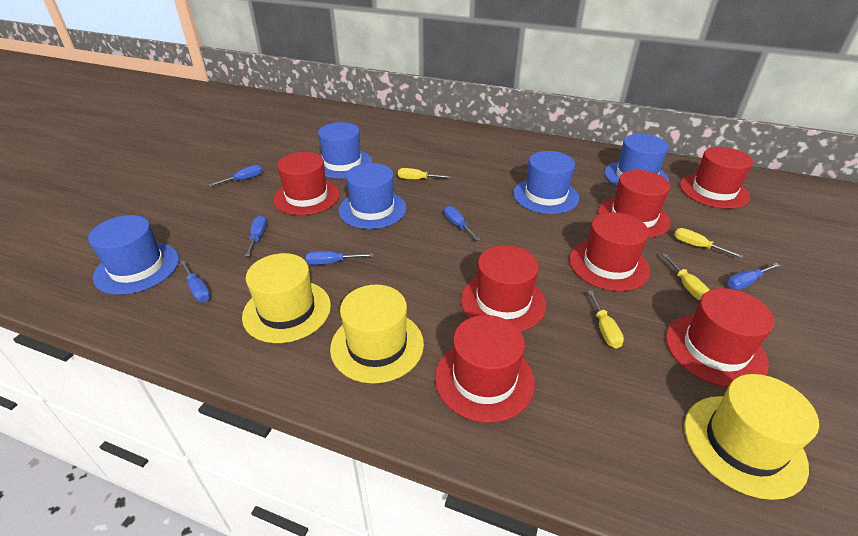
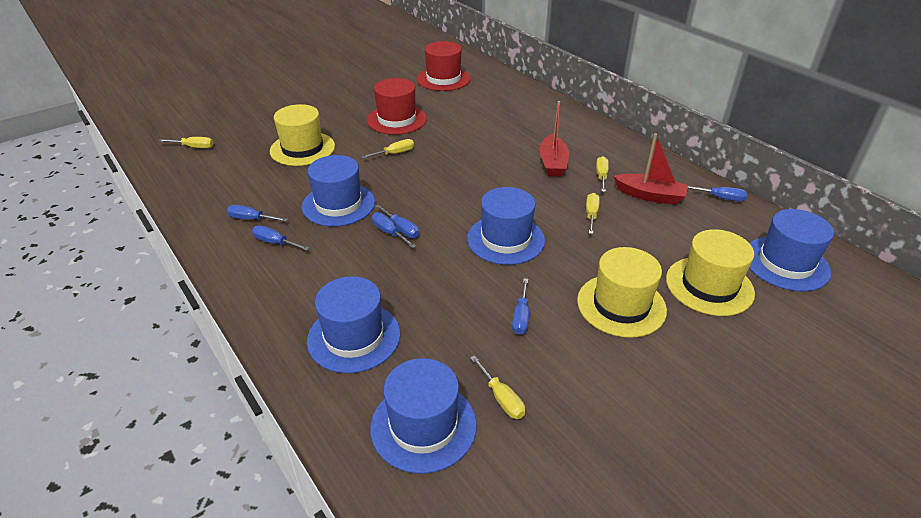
red boat: 0 -> 2
red hat: 7 -> 2
yellow screwdriver: 4 -> 5

